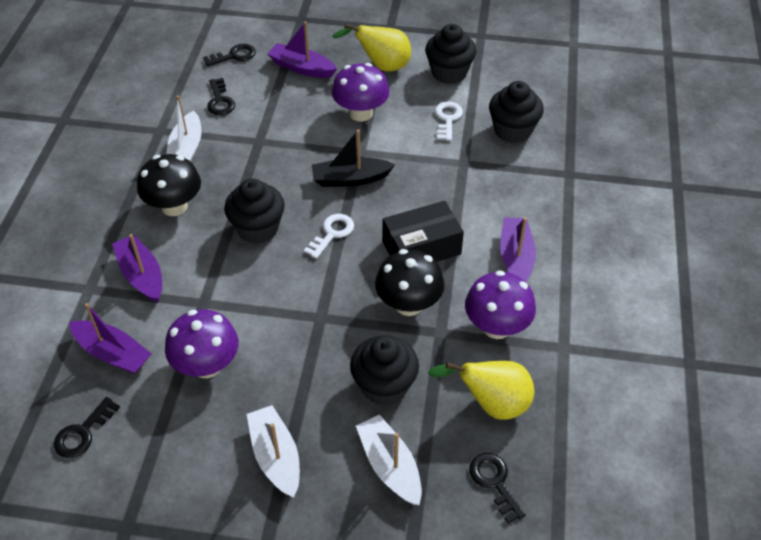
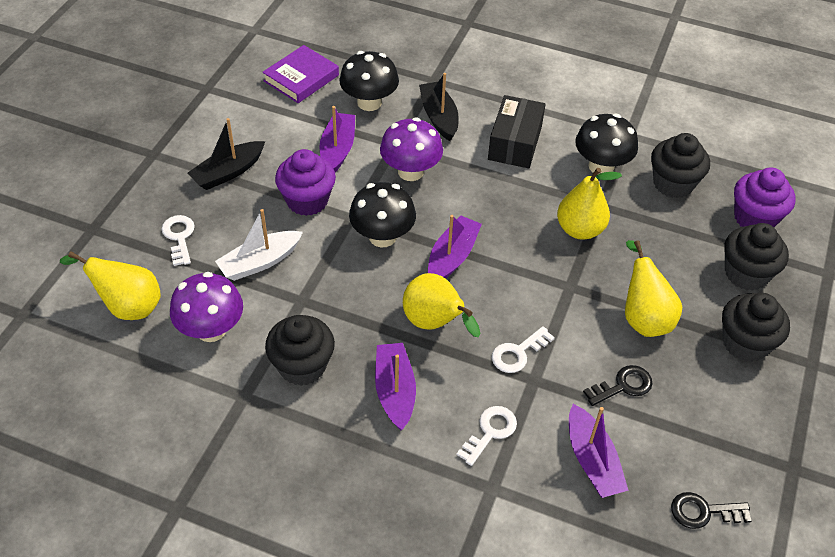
black boat: 1 -> 2
black key: 4 -> 2
black mushroom: 2 -> 3
purple book: 0 -> 1
purple cupcake: 0 -> 2
purple mushroom: 3 -> 2
white boat: 3 -> 1
white key: 2 -> 3
yellow pear: 2 -> 4

